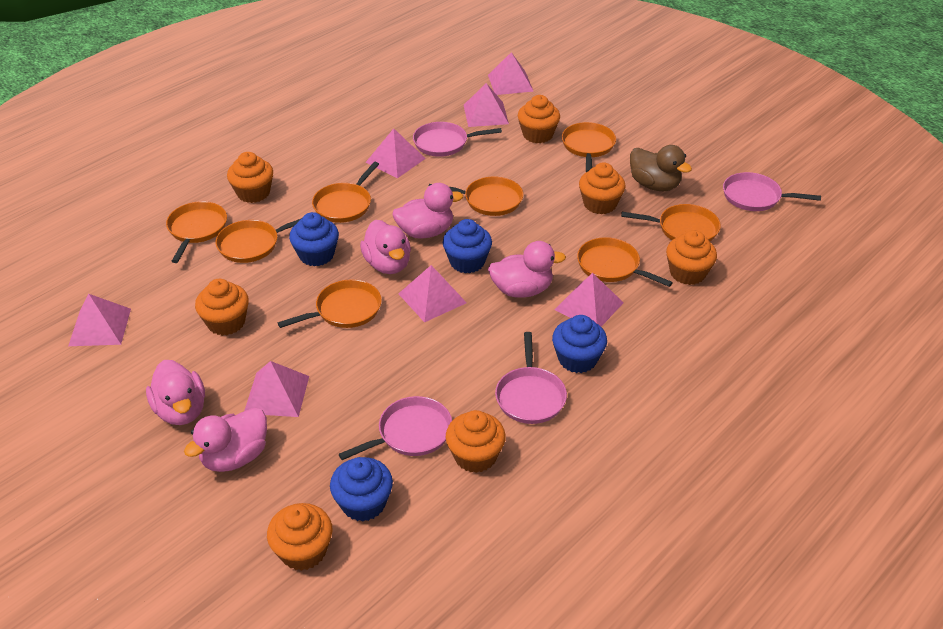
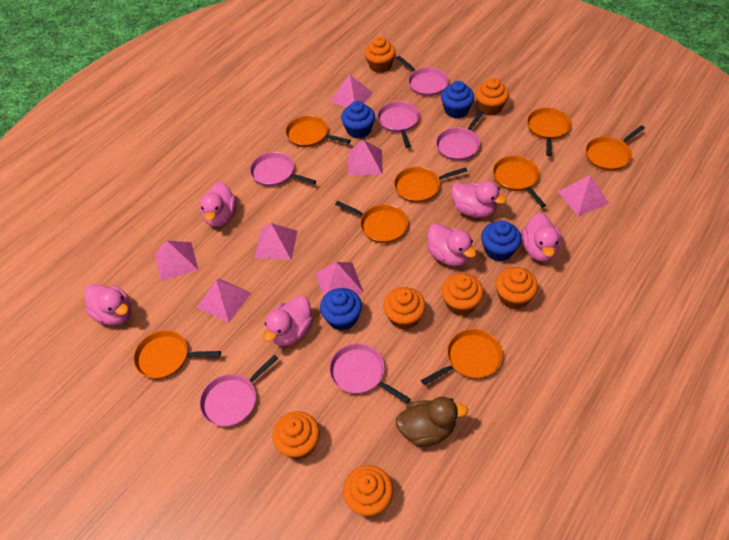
pink duck: 5 -> 6
pink pan: 4 -> 6

